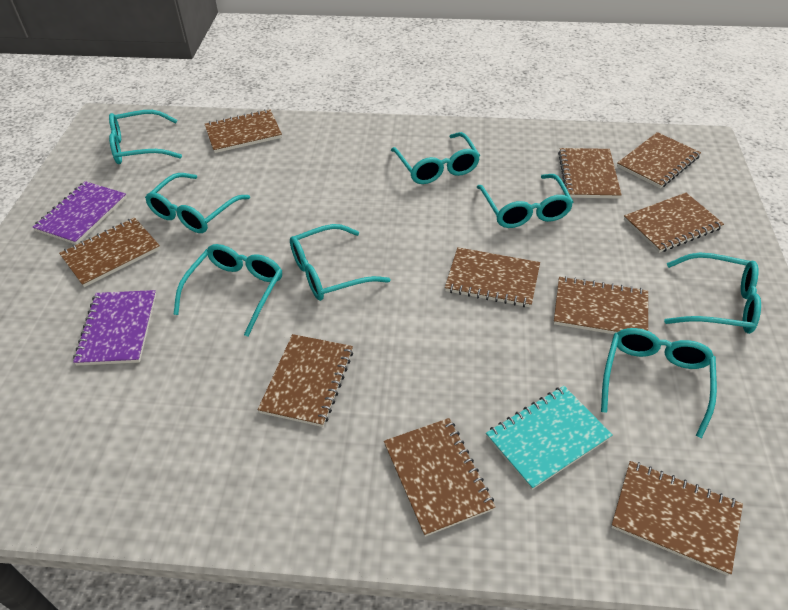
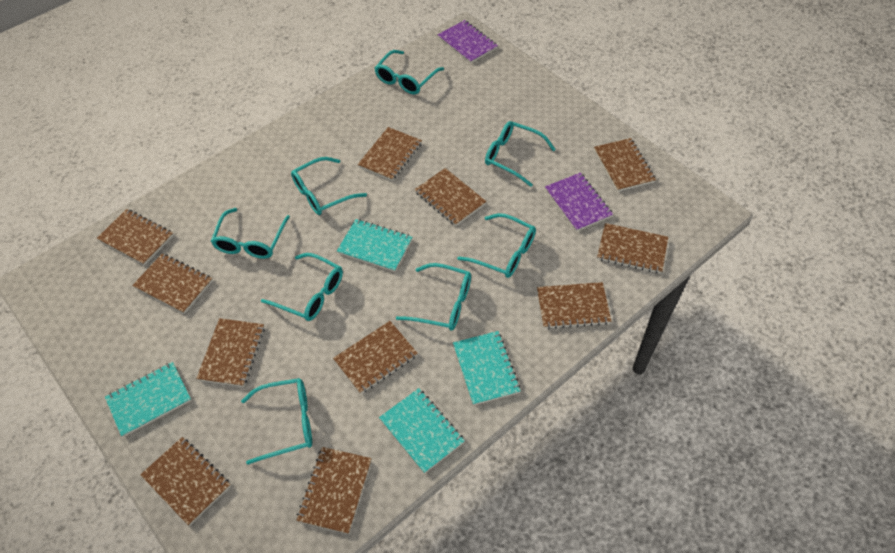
brown notebook: 10 -> 11
turquoise notebook: 1 -> 4

